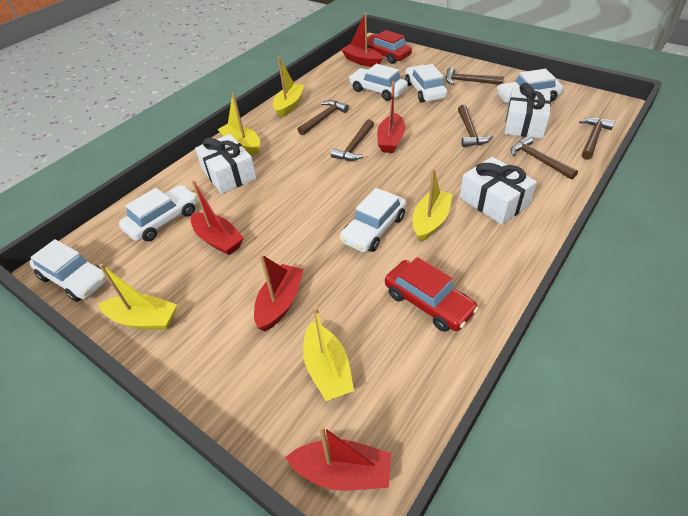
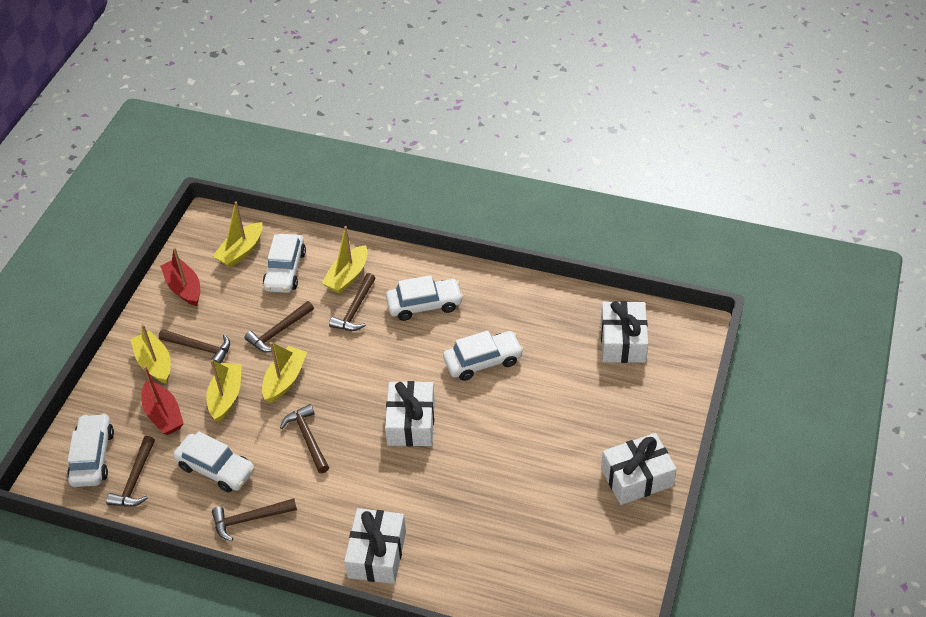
red boat: 5 -> 2
red car: 2 -> 0
white car: 6 -> 5
white gift: 3 -> 4

